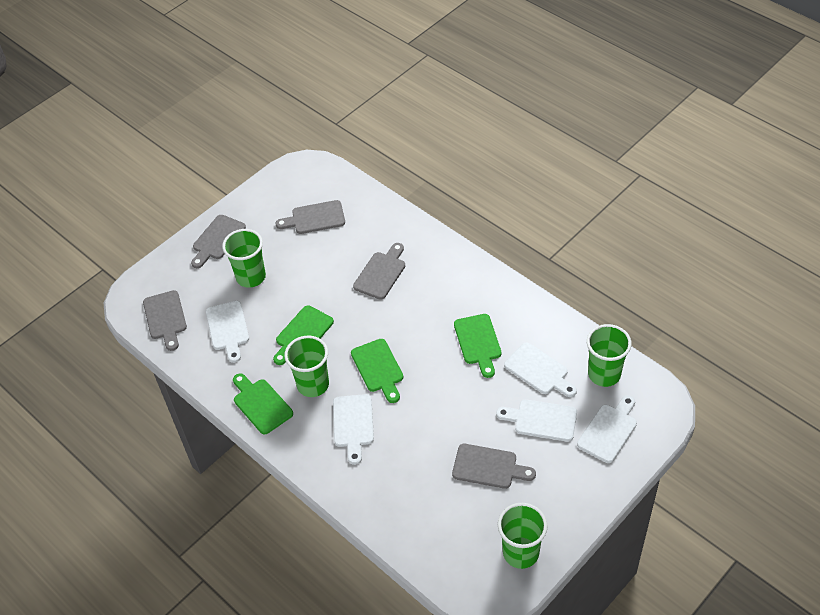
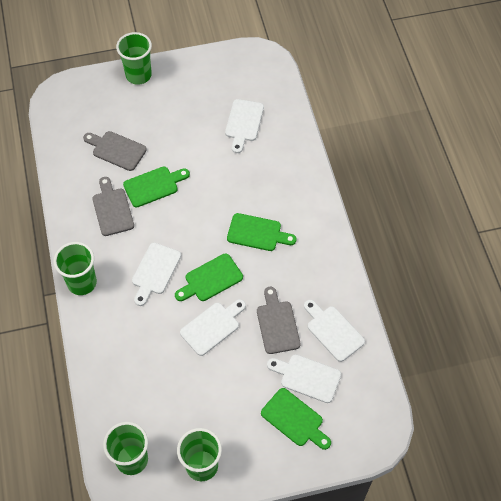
grey cutting board: 5 -> 3

